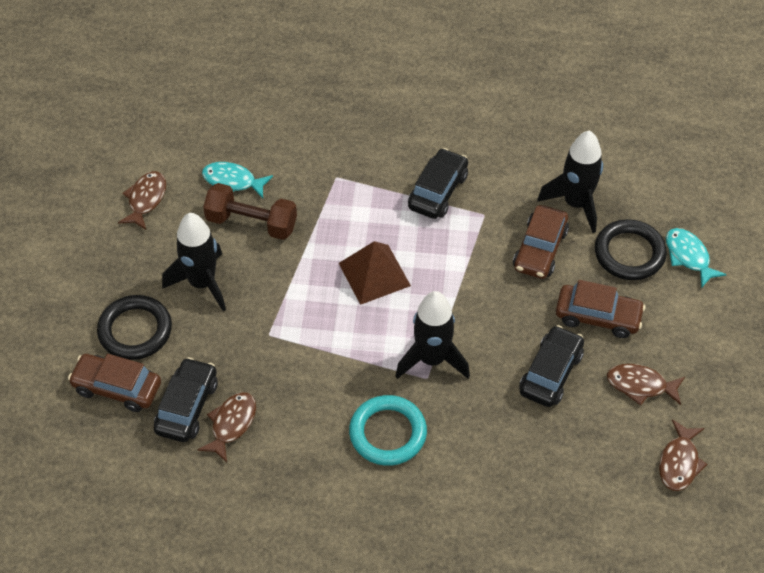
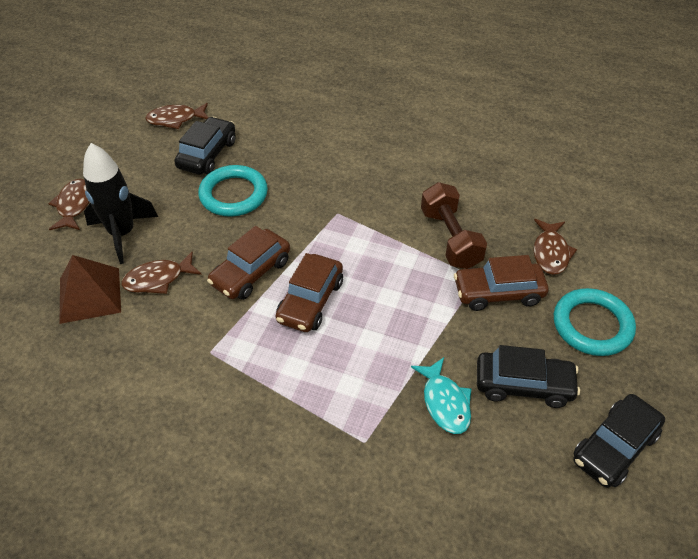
black ring: 2 -> 0
black rocket: 3 -> 1
turquoise fish: 2 -> 1
turquoise ring: 1 -> 2

